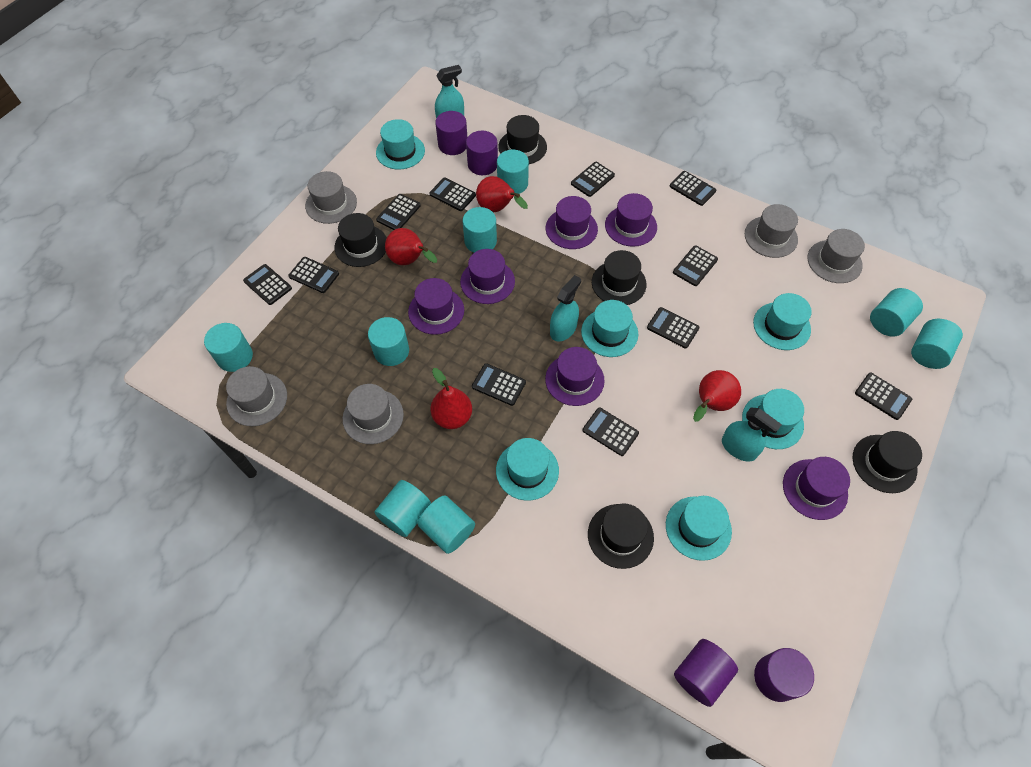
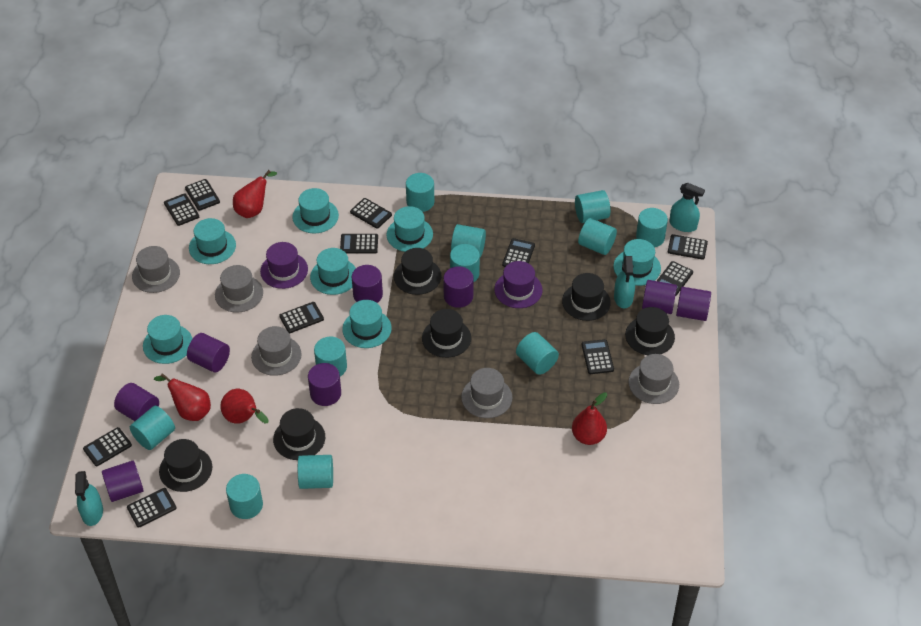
black hat: 5 -> 6
purple cylinder: 4 -> 8
purple hat: 6 -> 2
turquoise cylinder: 8 -> 11
turquoise hat: 6 -> 7

